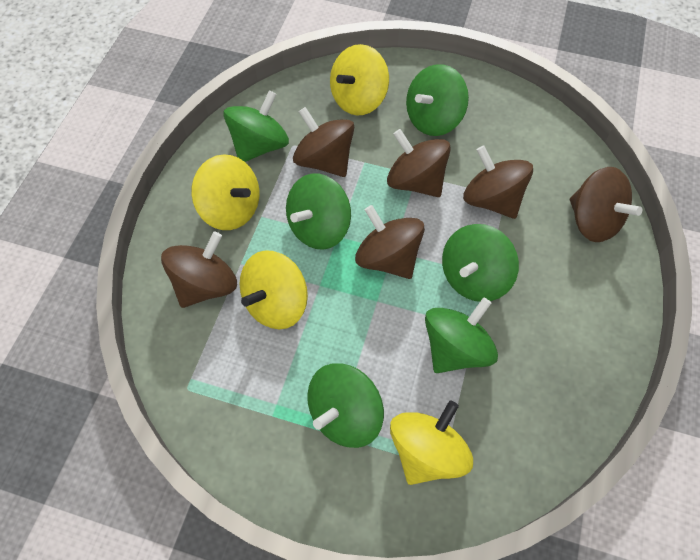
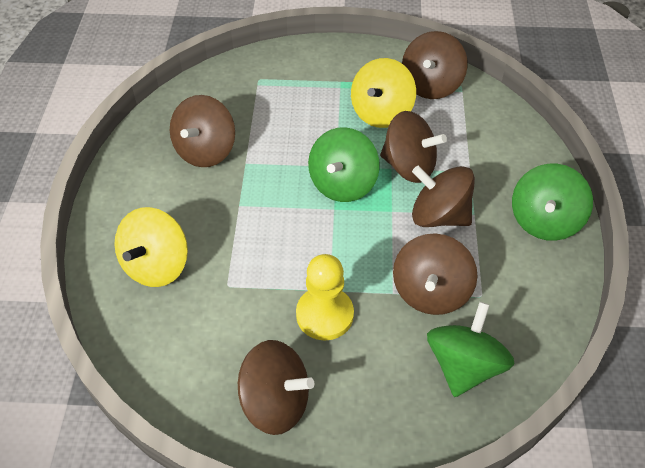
green spinning top: 6 -> 3
yellow pawn: 0 -> 1
yellow spinning top: 4 -> 2

